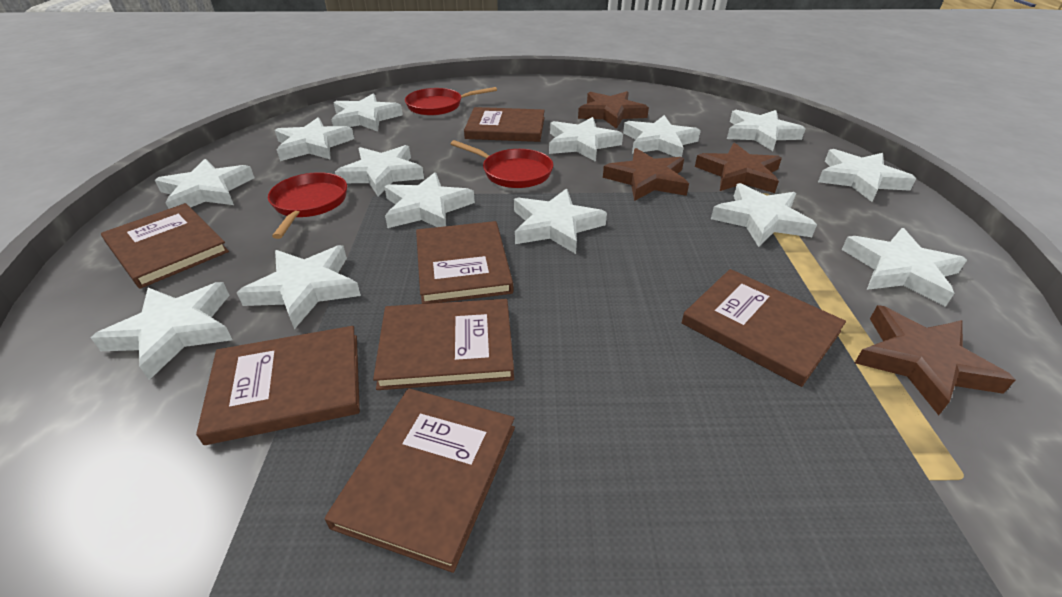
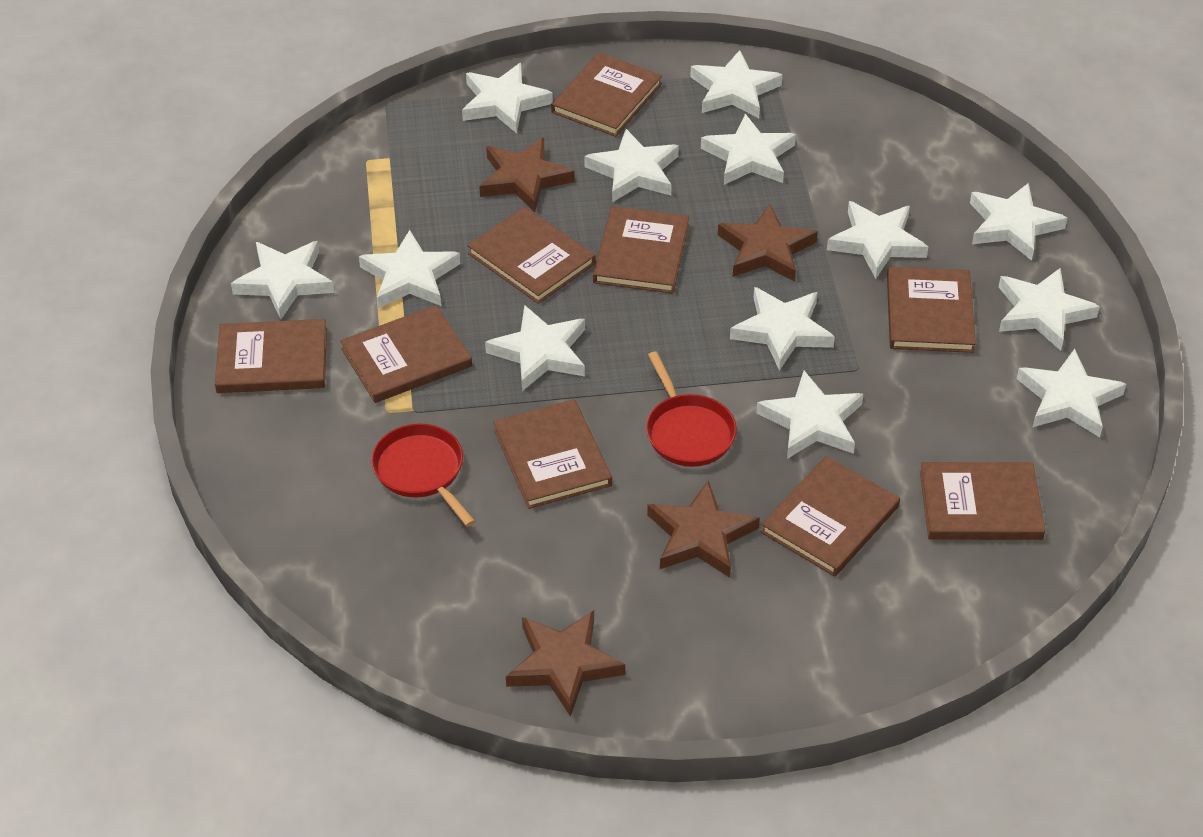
brown book: 7 -> 9
red pan: 3 -> 2
white star: 14 -> 13

